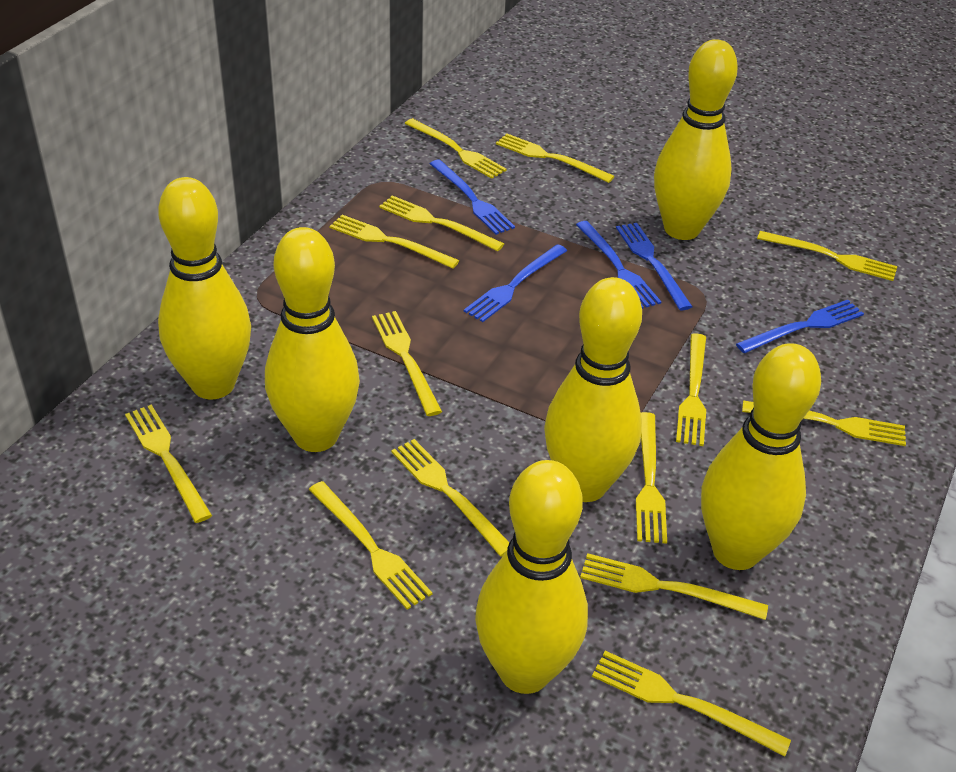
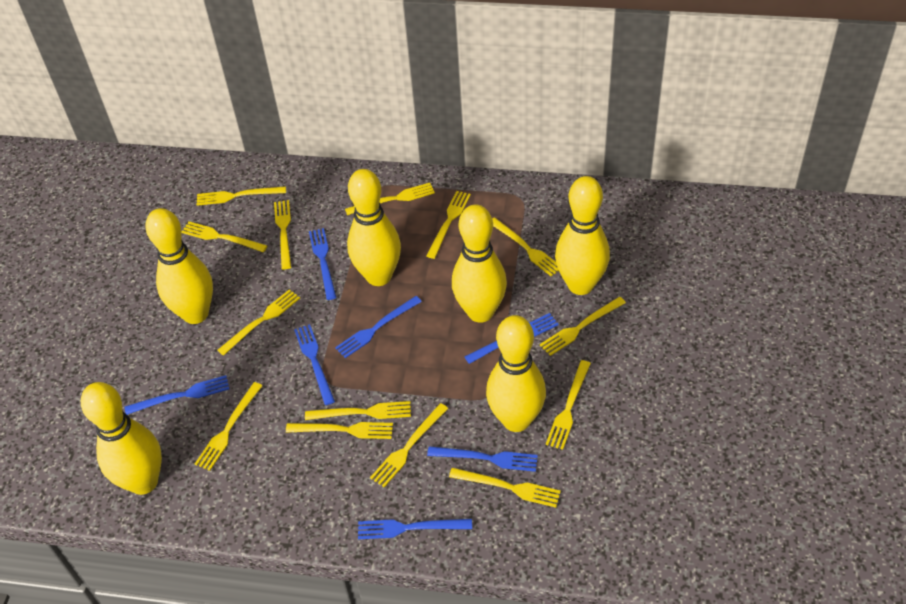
blue fork: 5 -> 7

